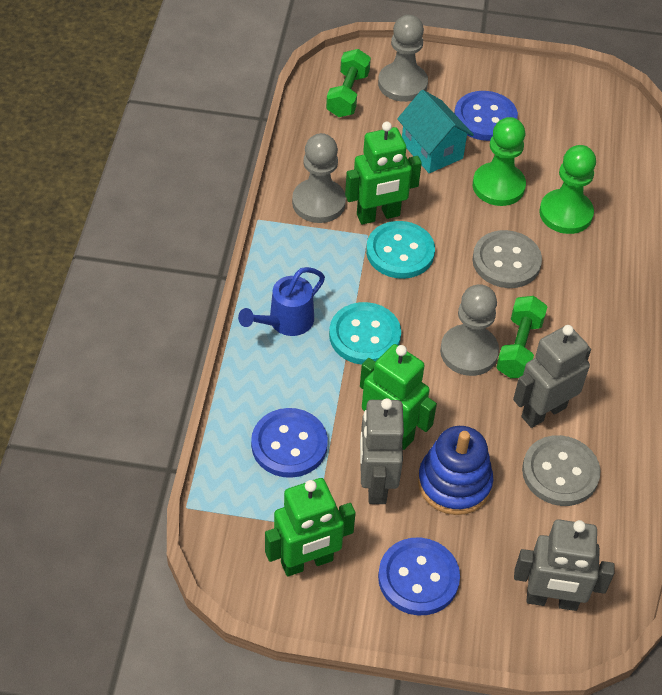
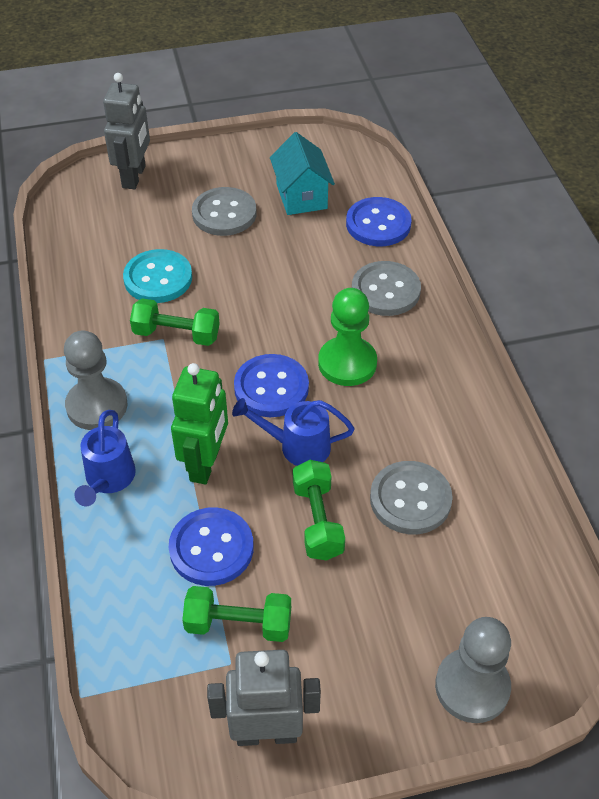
blue stacking toy: 1 -> 0
blue watering can: 1 -> 2
green dumbbell: 2 -> 3
green pawn: 2 -> 1
green robot: 3 -> 1
grey button: 2 -> 3
grey pawn: 3 -> 2
grey robot: 3 -> 2
turquoise button: 2 -> 1

